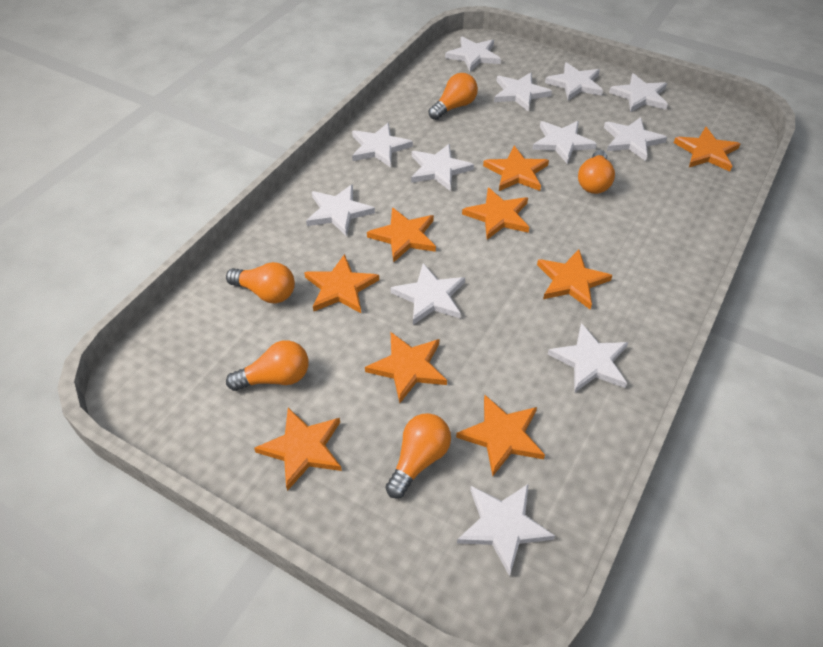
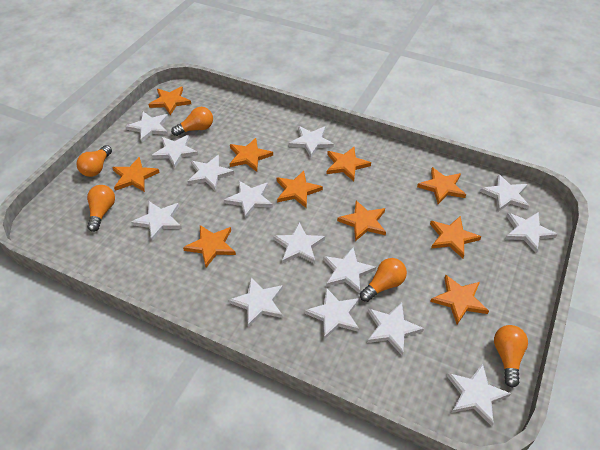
orange star: 9 -> 10
white star: 12 -> 14

